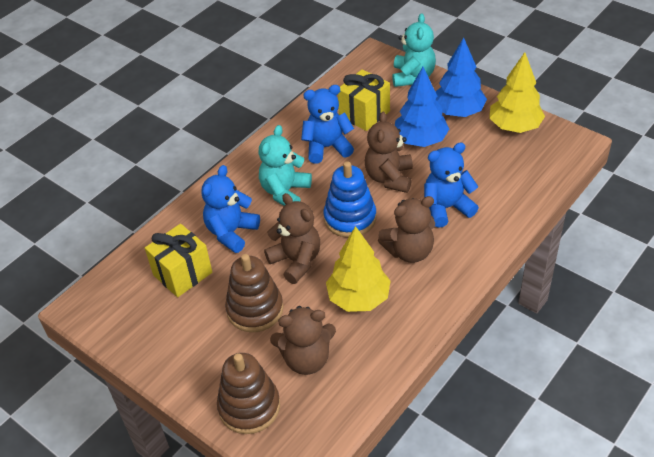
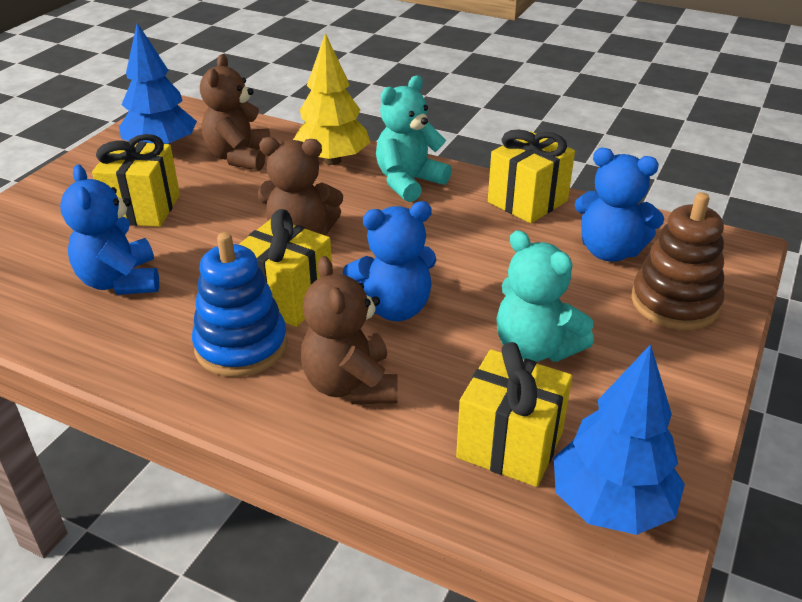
brown stacking toy: 2 -> 1
brown teddy bear: 4 -> 3
yellow gift: 2 -> 4
yellow tree: 2 -> 1

